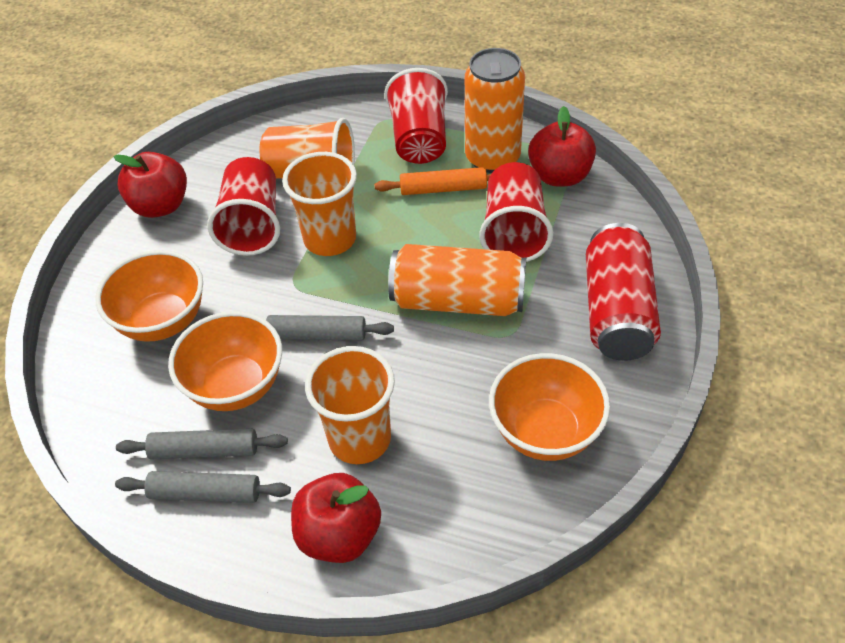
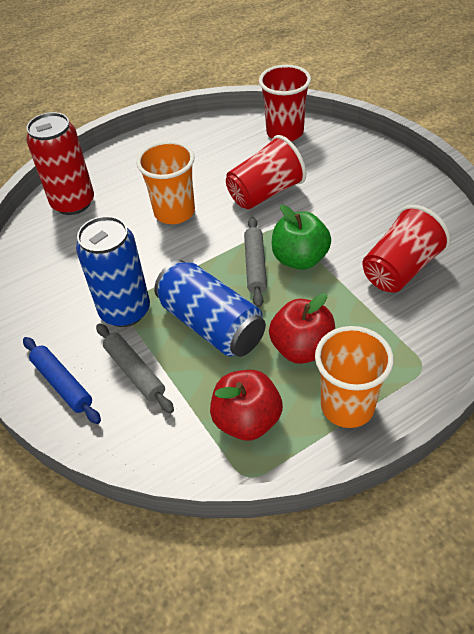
blue can: 0 -> 2
blue rolling pin: 0 -> 1
green apple: 0 -> 1
grey rolling pin: 3 -> 2
orange bowl: 3 -> 0
orange can: 2 -> 0
orange cup: 3 -> 2
orange rolling pin: 1 -> 0
red apple: 3 -> 2

